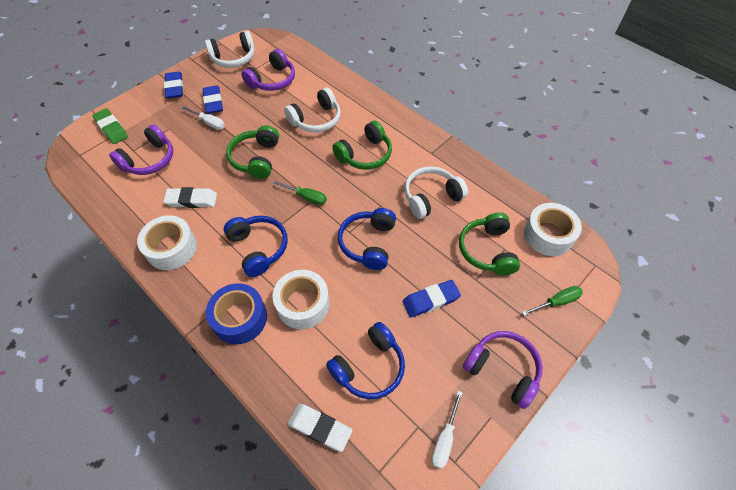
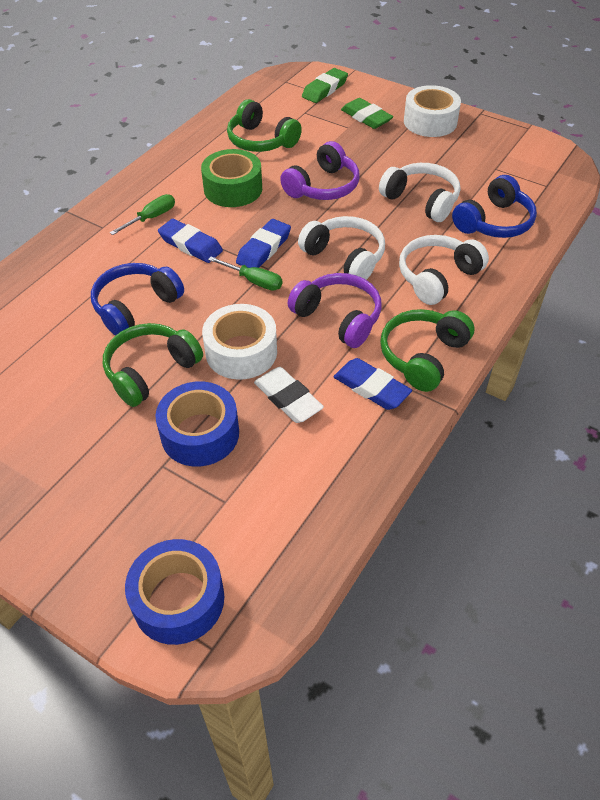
blue headphones: 3 -> 2
blue tape: 1 -> 2
green eraser: 1 -> 2
green tape: 0 -> 1
purple headphones: 3 -> 2
white eraser: 2 -> 1
white screwdriver: 2 -> 0
white tape: 3 -> 2

